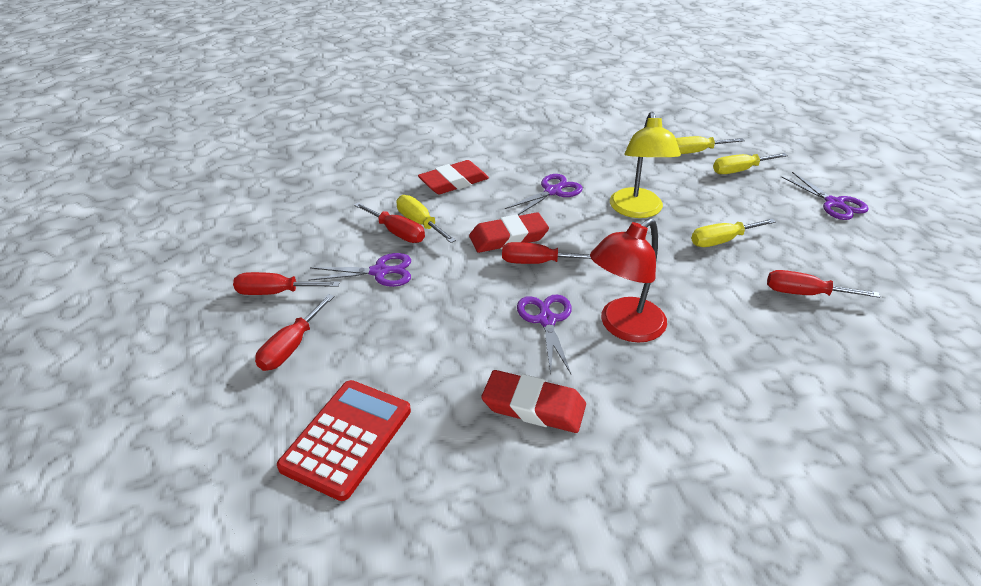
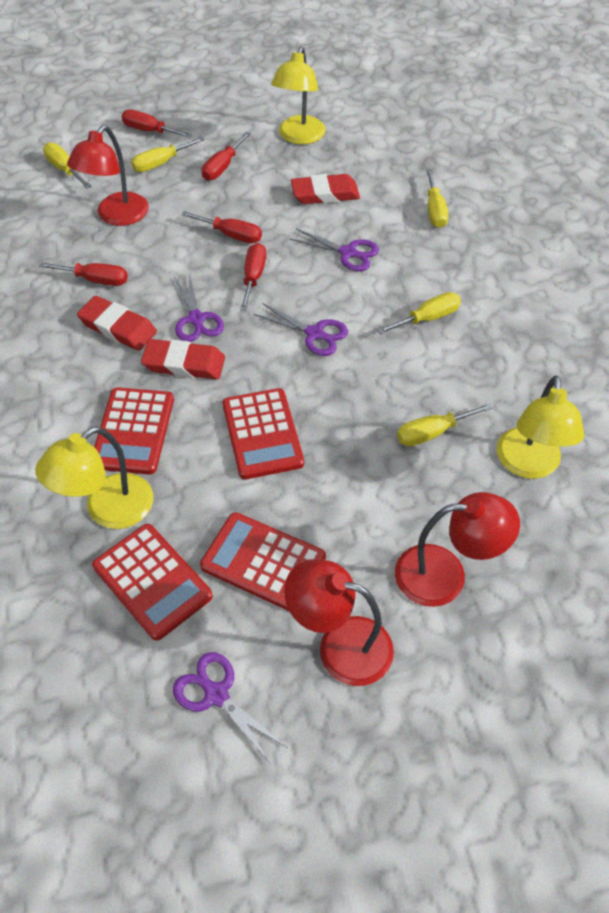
red calculator: 1 -> 4
red lamp: 1 -> 3
yellow lamp: 1 -> 3
yellow screwdriver: 4 -> 5

